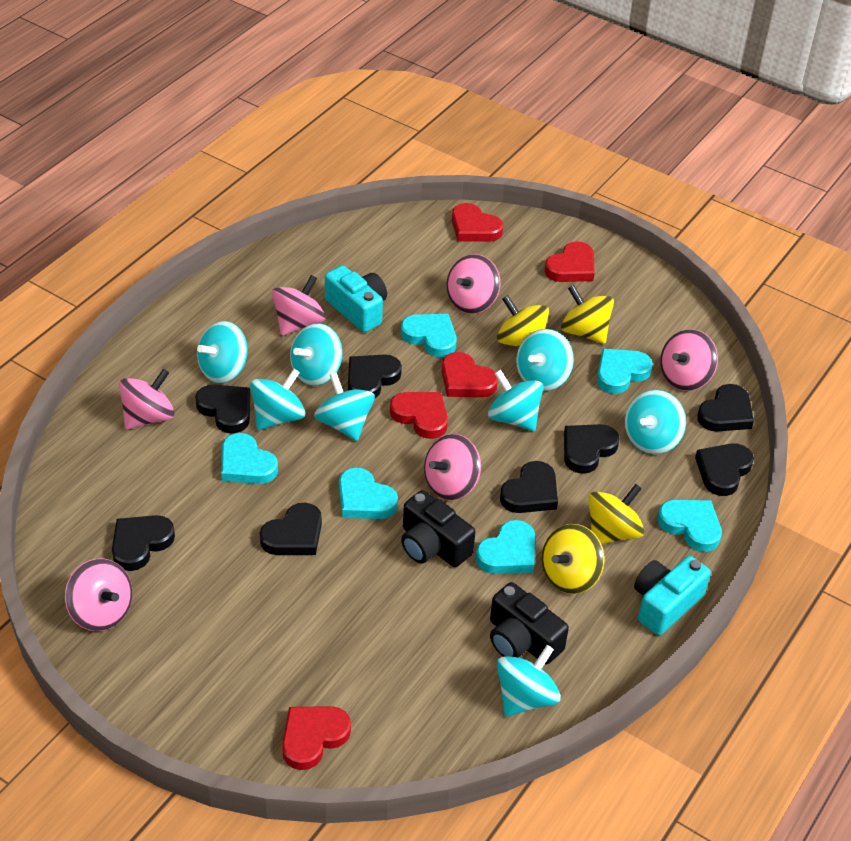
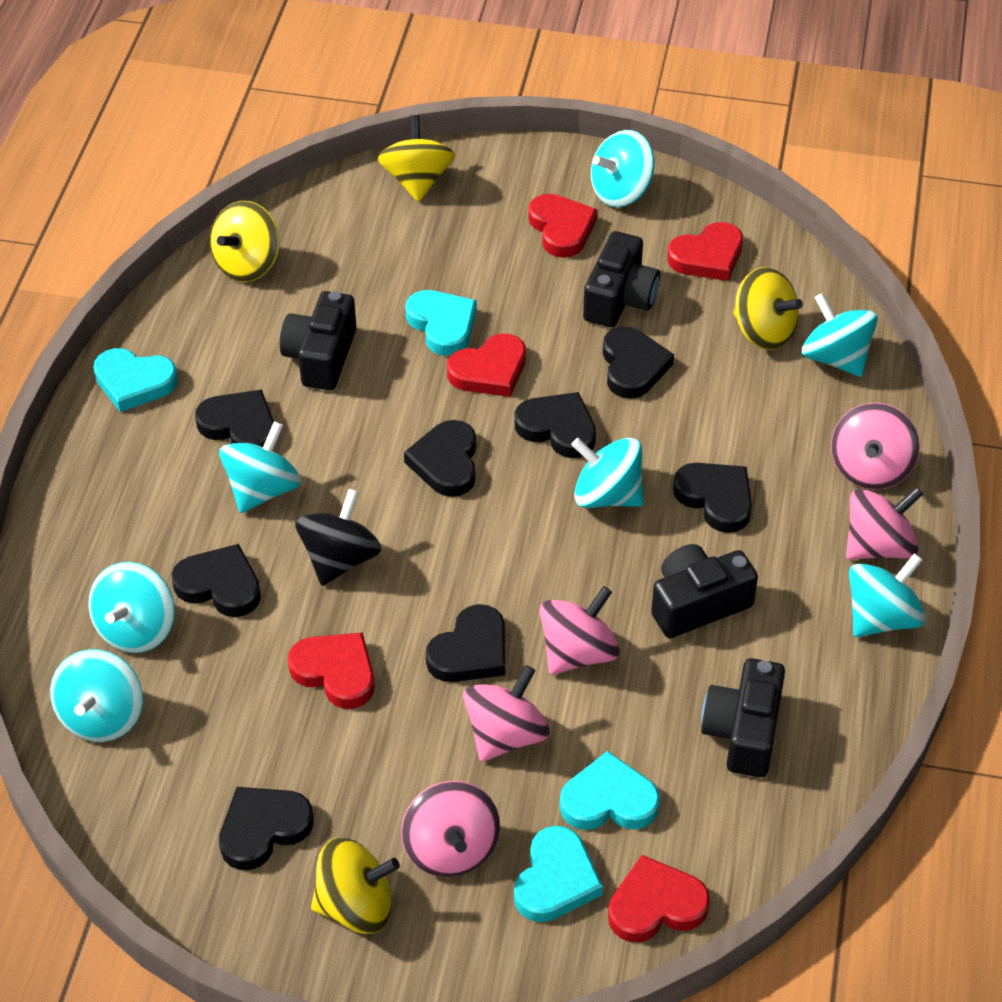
black camera: 2 -> 4
black spinning top: 0 -> 1
pink spinning top: 6 -> 5
turquoise camera: 2 -> 0
turquoise heart: 6 -> 4
turquoise spinning top: 8 -> 7

